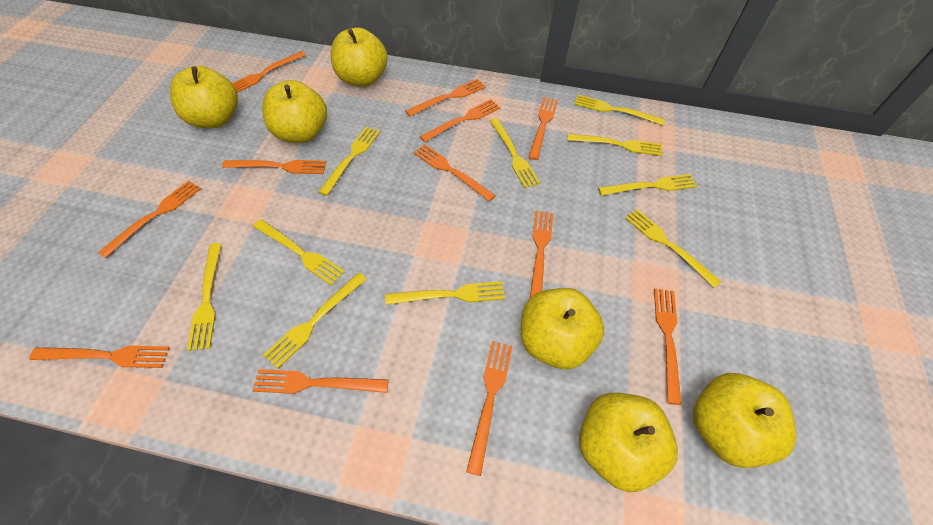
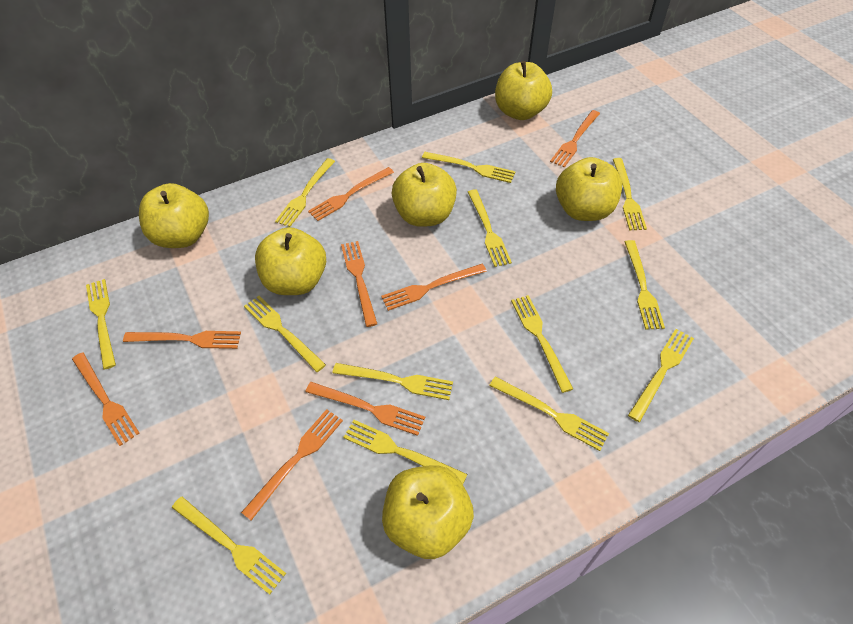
orange fork: 12 -> 8
yellow fork: 10 -> 13

